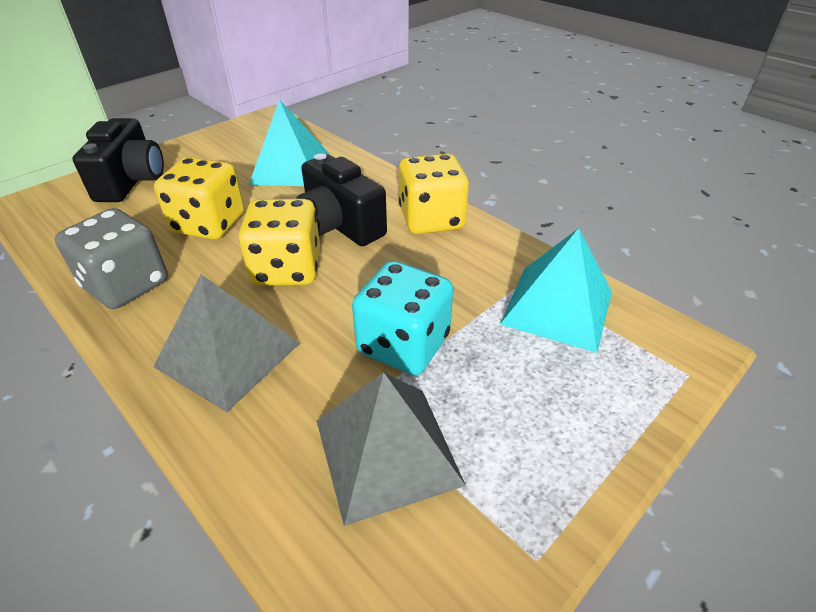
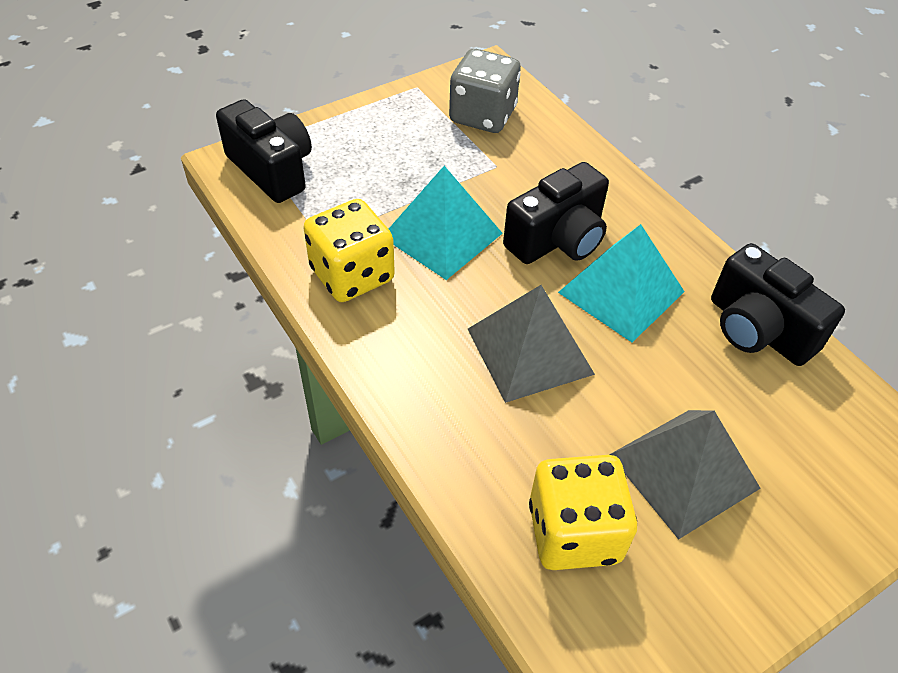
black camera: 2 -> 3
turquoise dice: 1 -> 0
yellow dice: 3 -> 2

